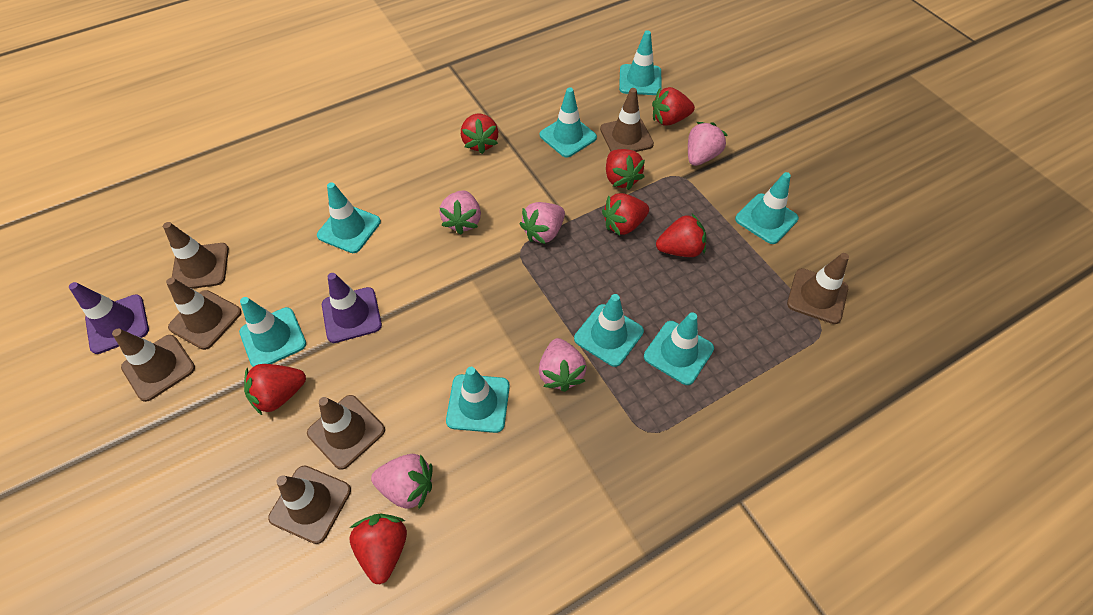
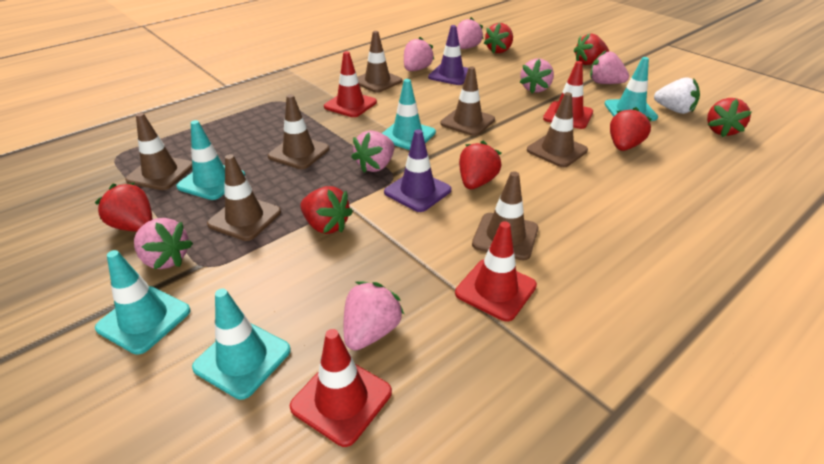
pink strawberry: 5 -> 7
red traffic cone: 0 -> 4
turquoise traffic cone: 8 -> 5
white strawberry: 0 -> 1

